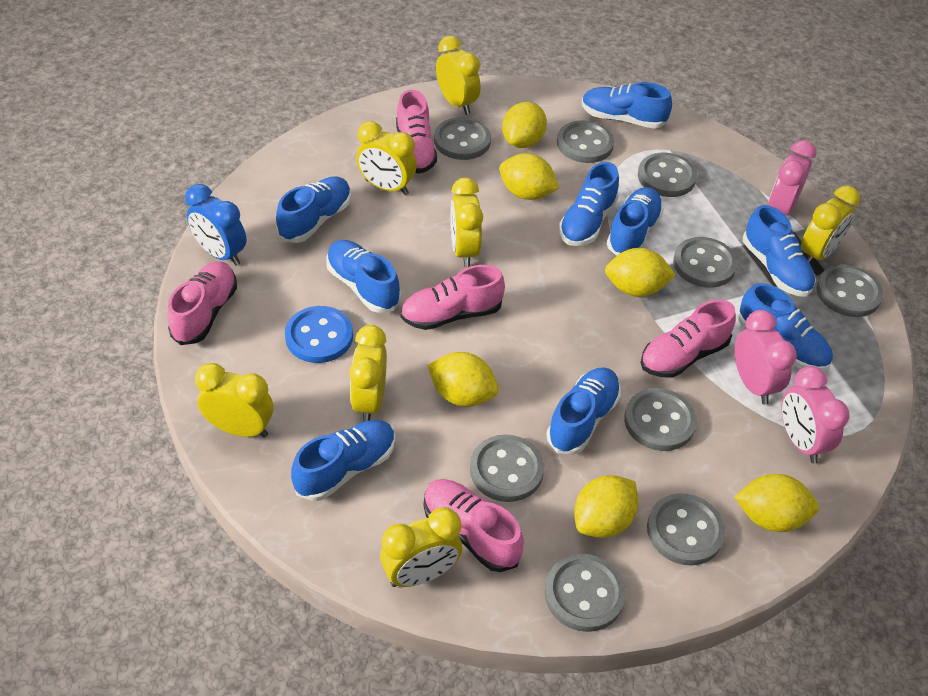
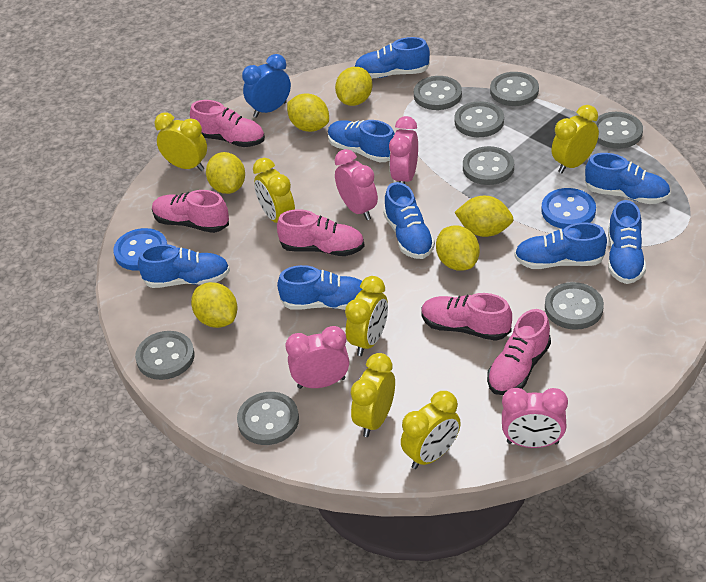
blue button: 1 -> 2
blue shoe: 9 -> 8
grey button: 9 -> 8
pink clock: 3 -> 4
yellow clock: 7 -> 6

